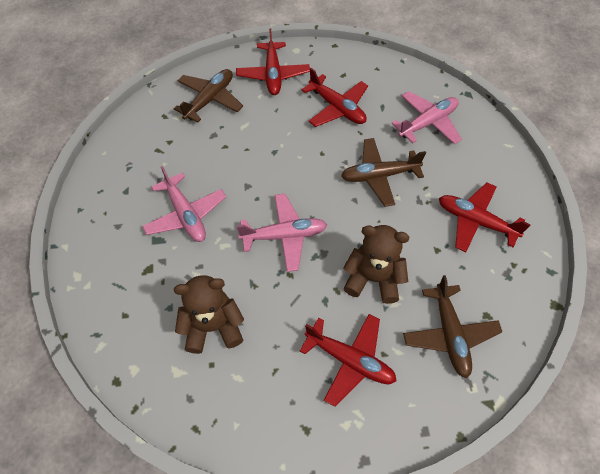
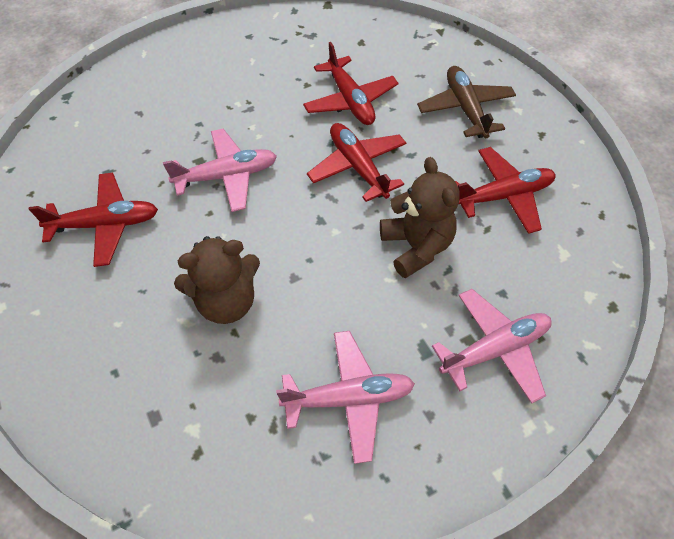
brown plane: 3 -> 1

